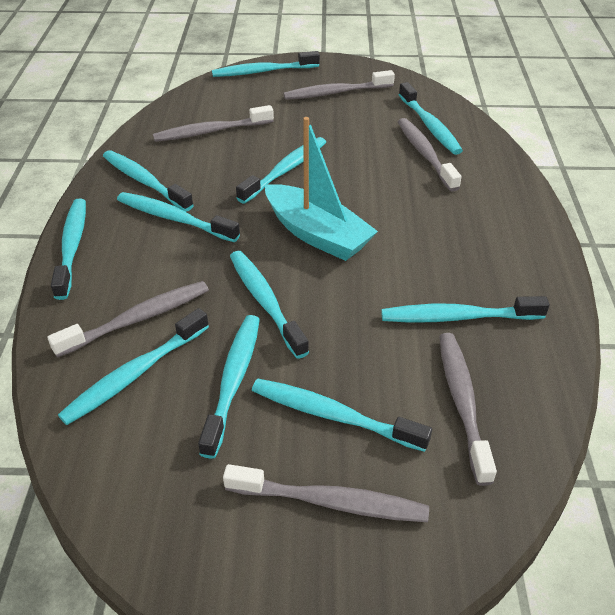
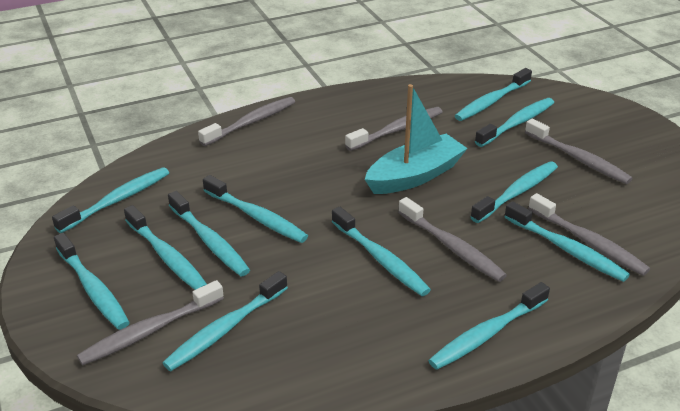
turquoise toothbrush: 11 -> 12

